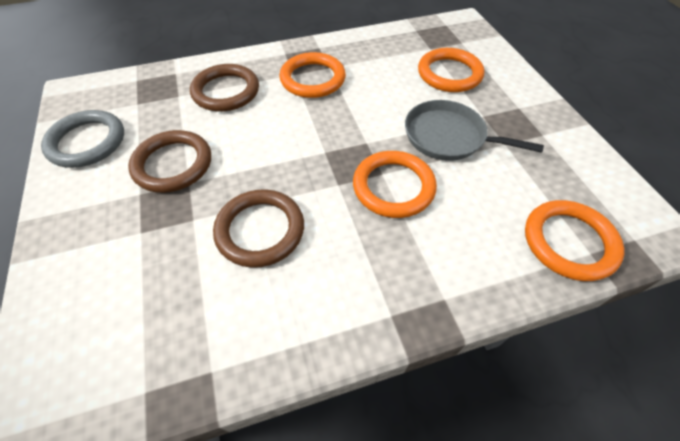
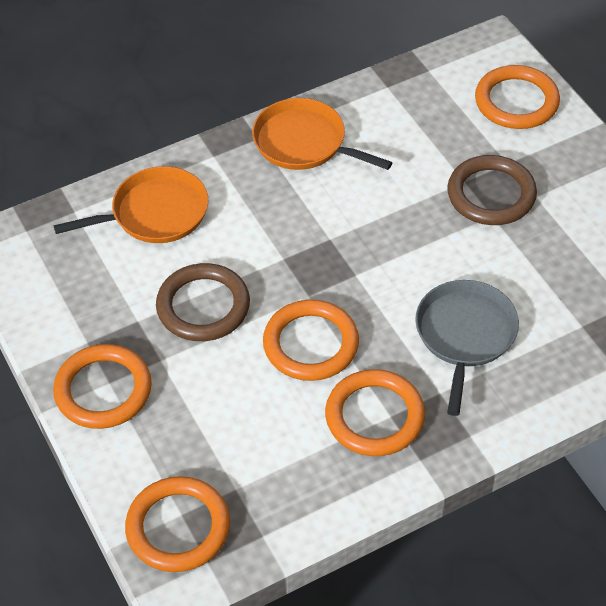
brown ring: 3 -> 2
grey ring: 1 -> 0
orange pan: 0 -> 2
orange ring: 4 -> 5

